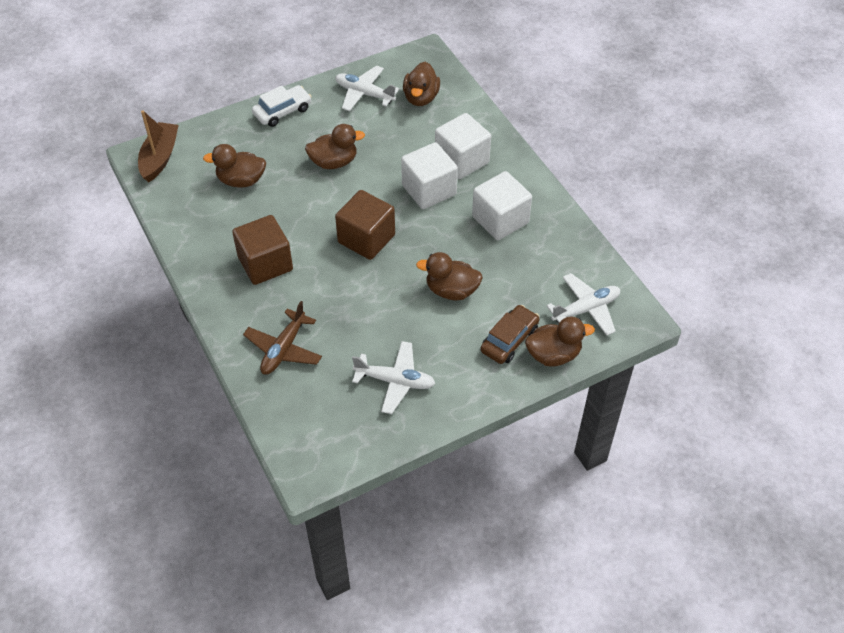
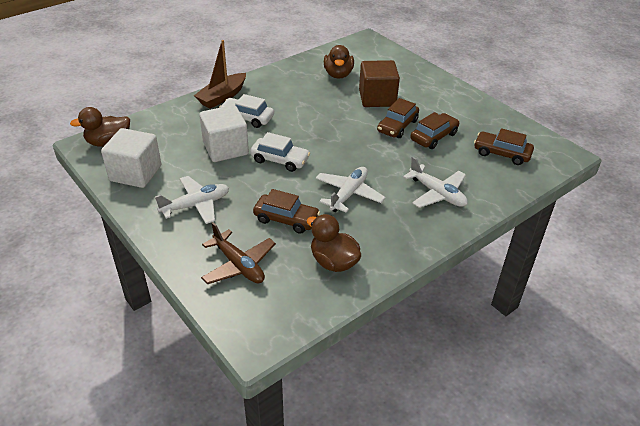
brown car: 1 -> 4
brown cube: 2 -> 1
brown duck: 5 -> 3
white car: 1 -> 2
white cube: 3 -> 2

